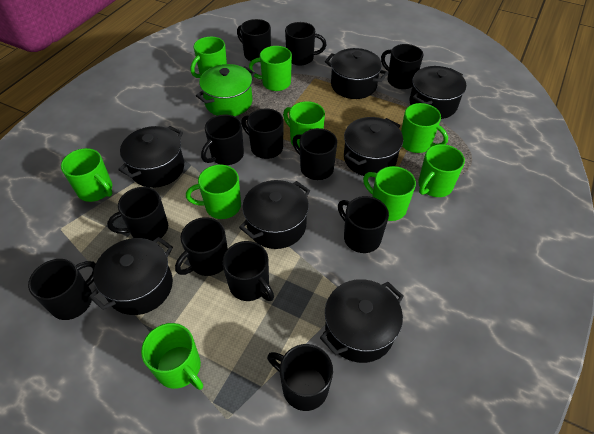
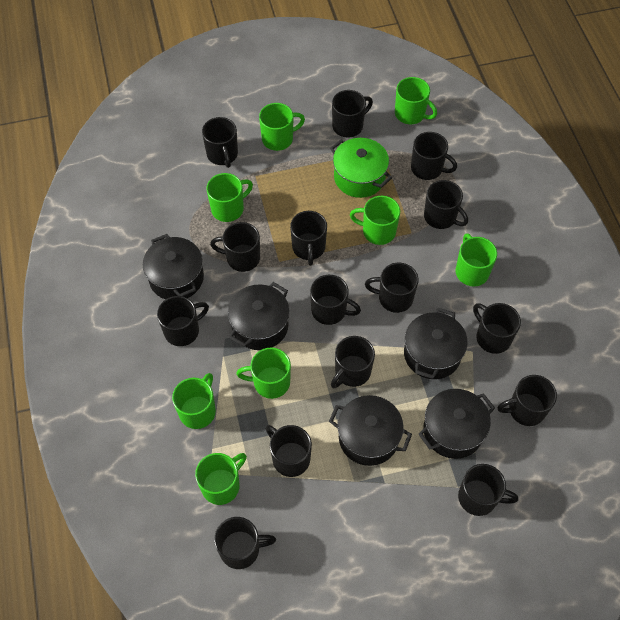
black mug: 12 -> 15
black pot: 7 -> 5
green mug: 9 -> 8

